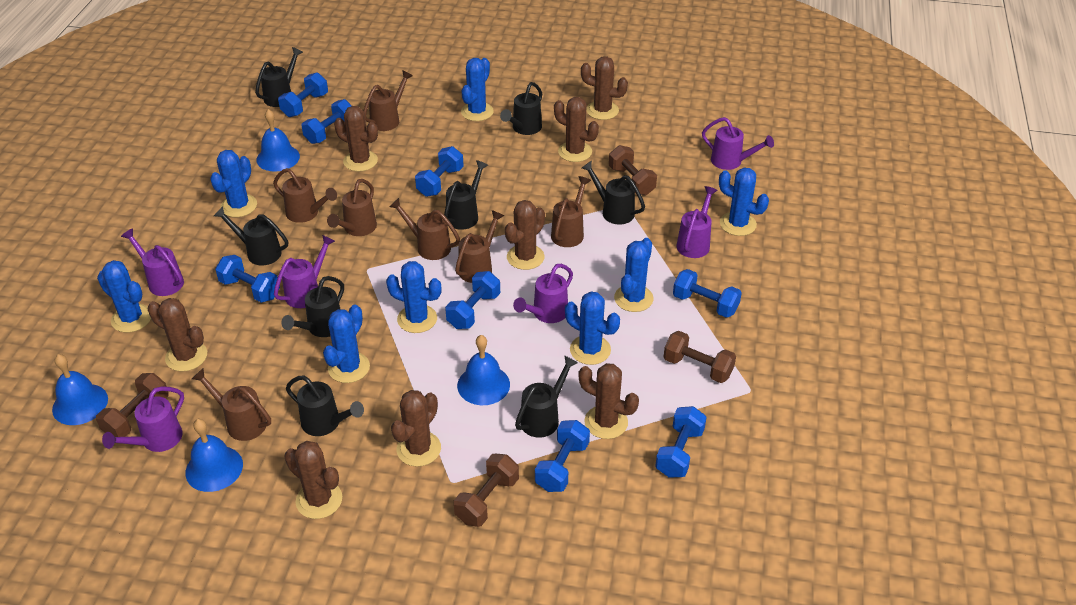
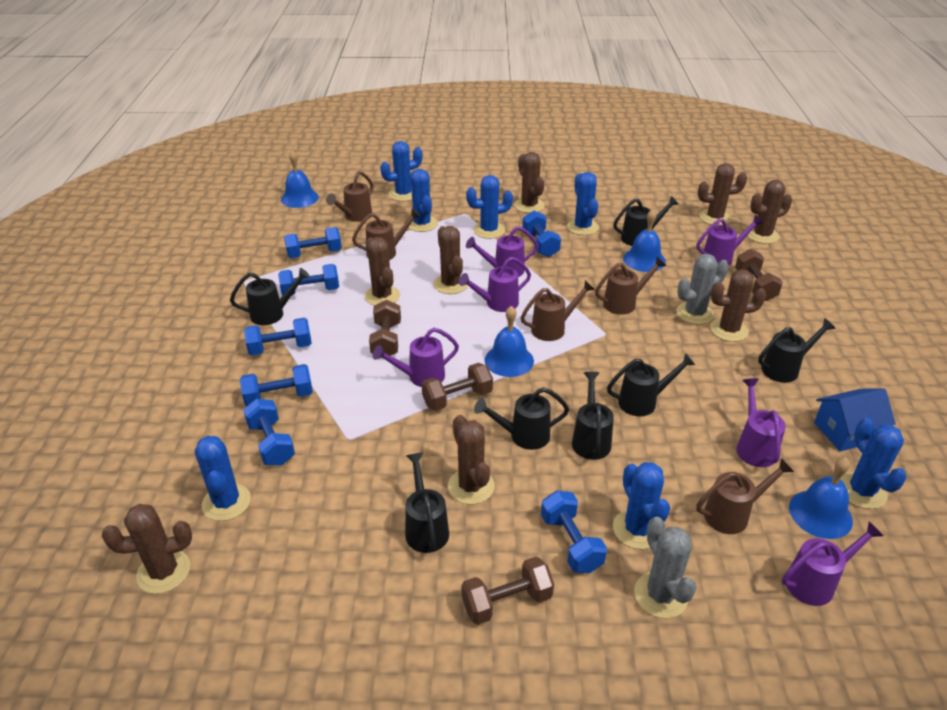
black watering can: 8 -> 7
blue cactus: 8 -> 7
blue dumbbell: 8 -> 7
blue house: 0 -> 1
brown watering can: 7 -> 5
grey cactus: 0 -> 2

